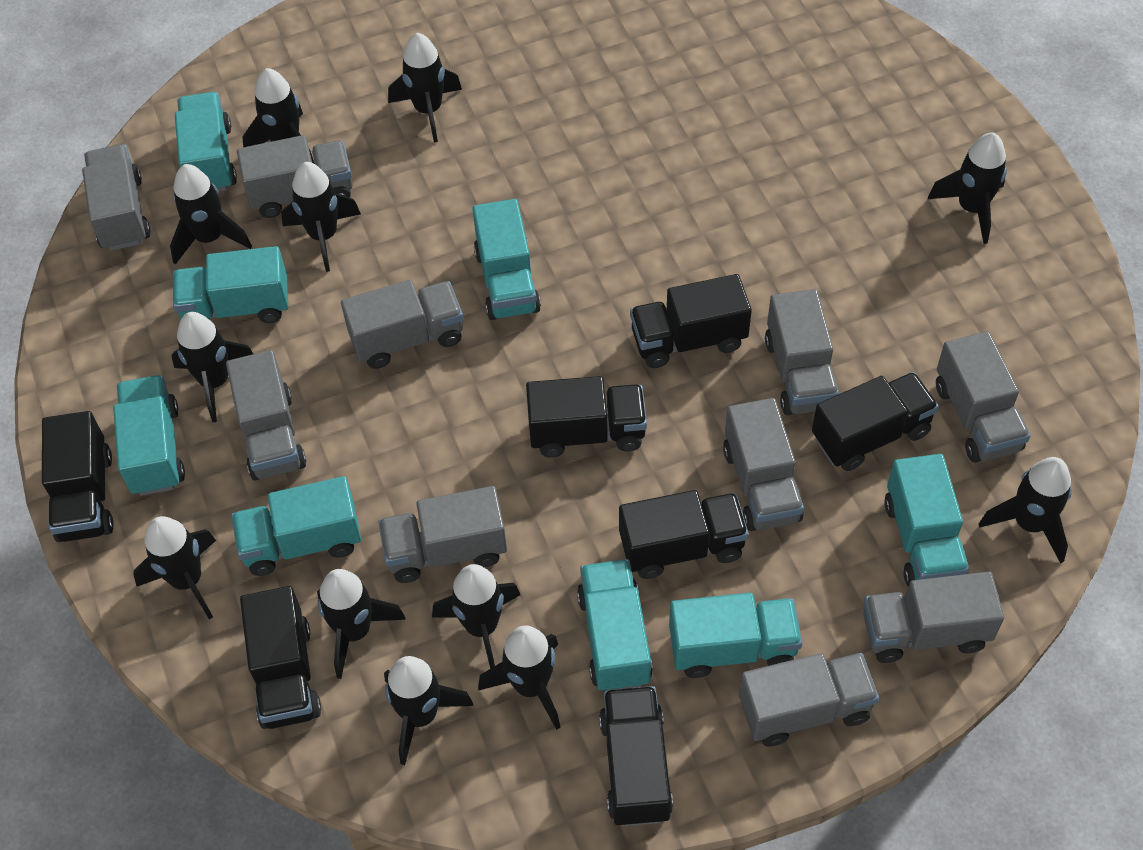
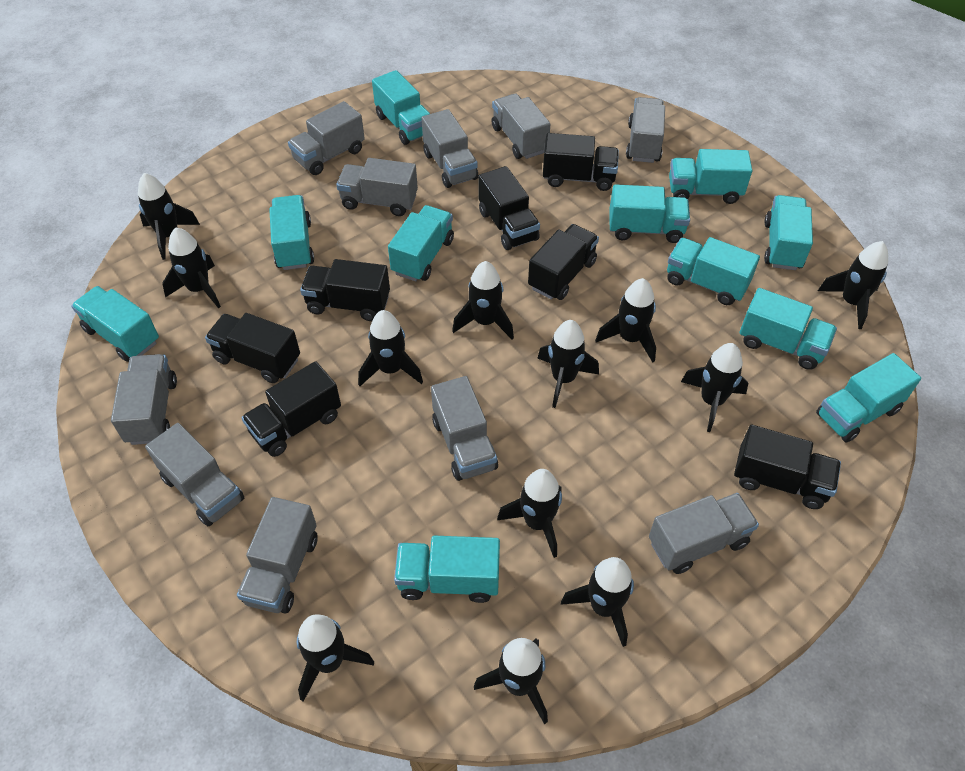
turquoise truck: 8 -> 11

